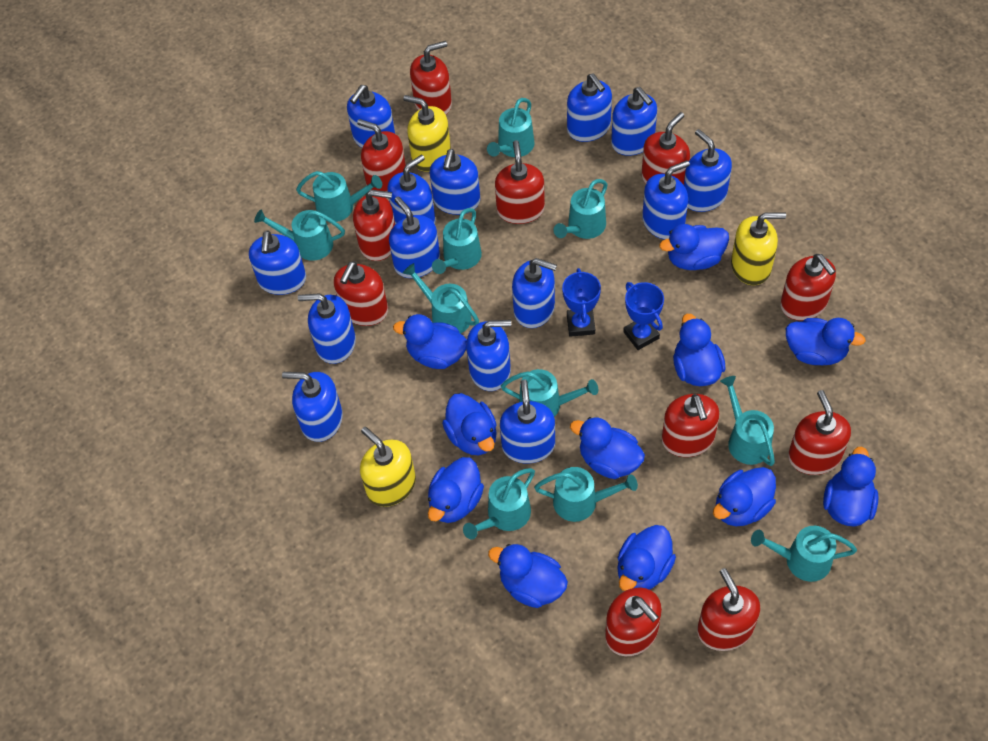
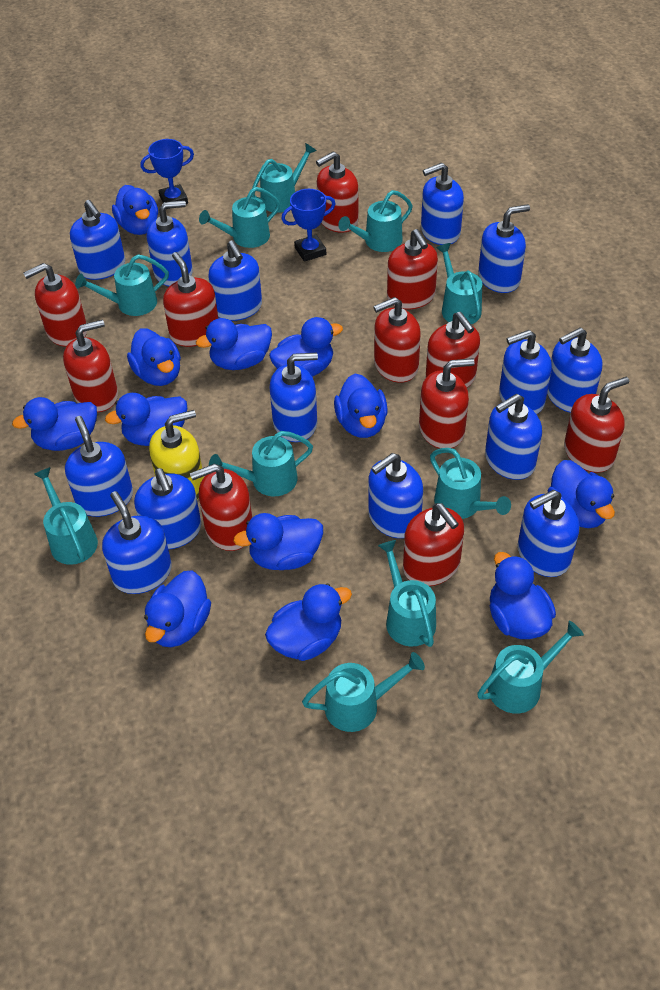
blue duck: 11 -> 12
yellow soap dispenser: 3 -> 1

